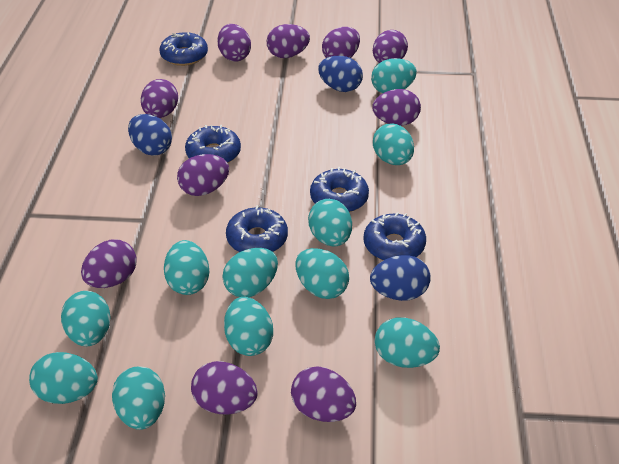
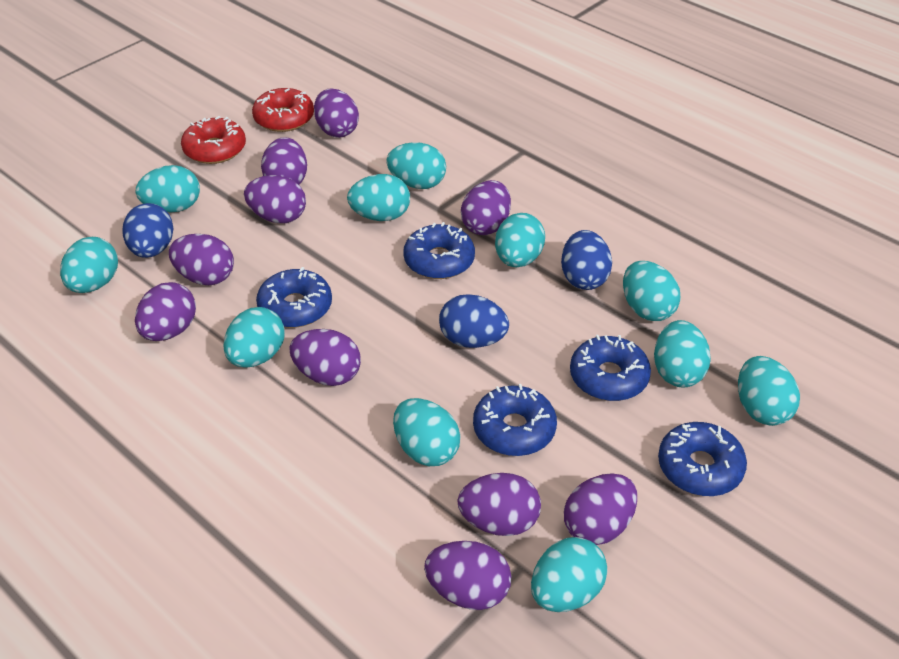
red donut: 0 -> 2

